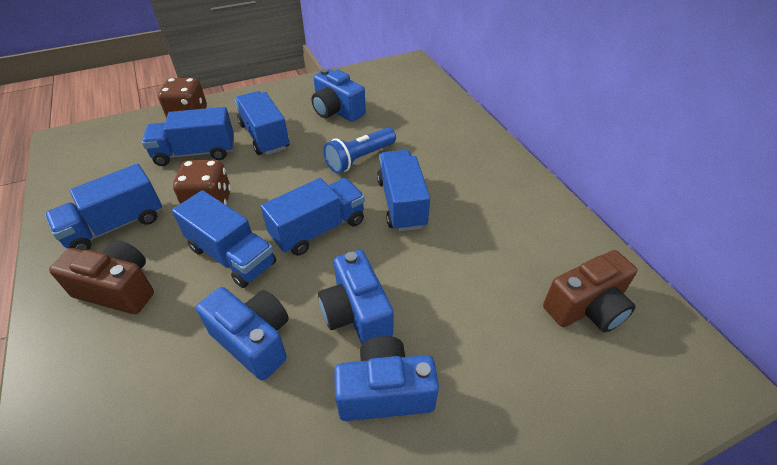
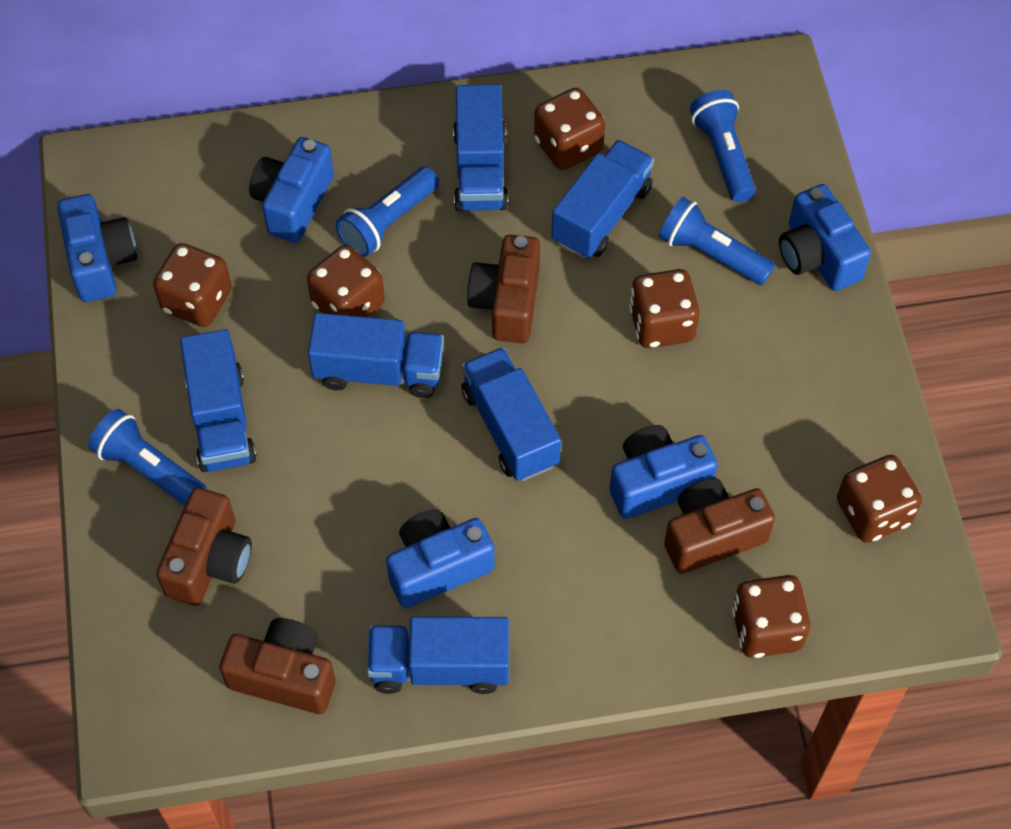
blue camera: 4 -> 5
blue flashlight: 1 -> 4
brown camera: 2 -> 4
brown dice: 2 -> 6

